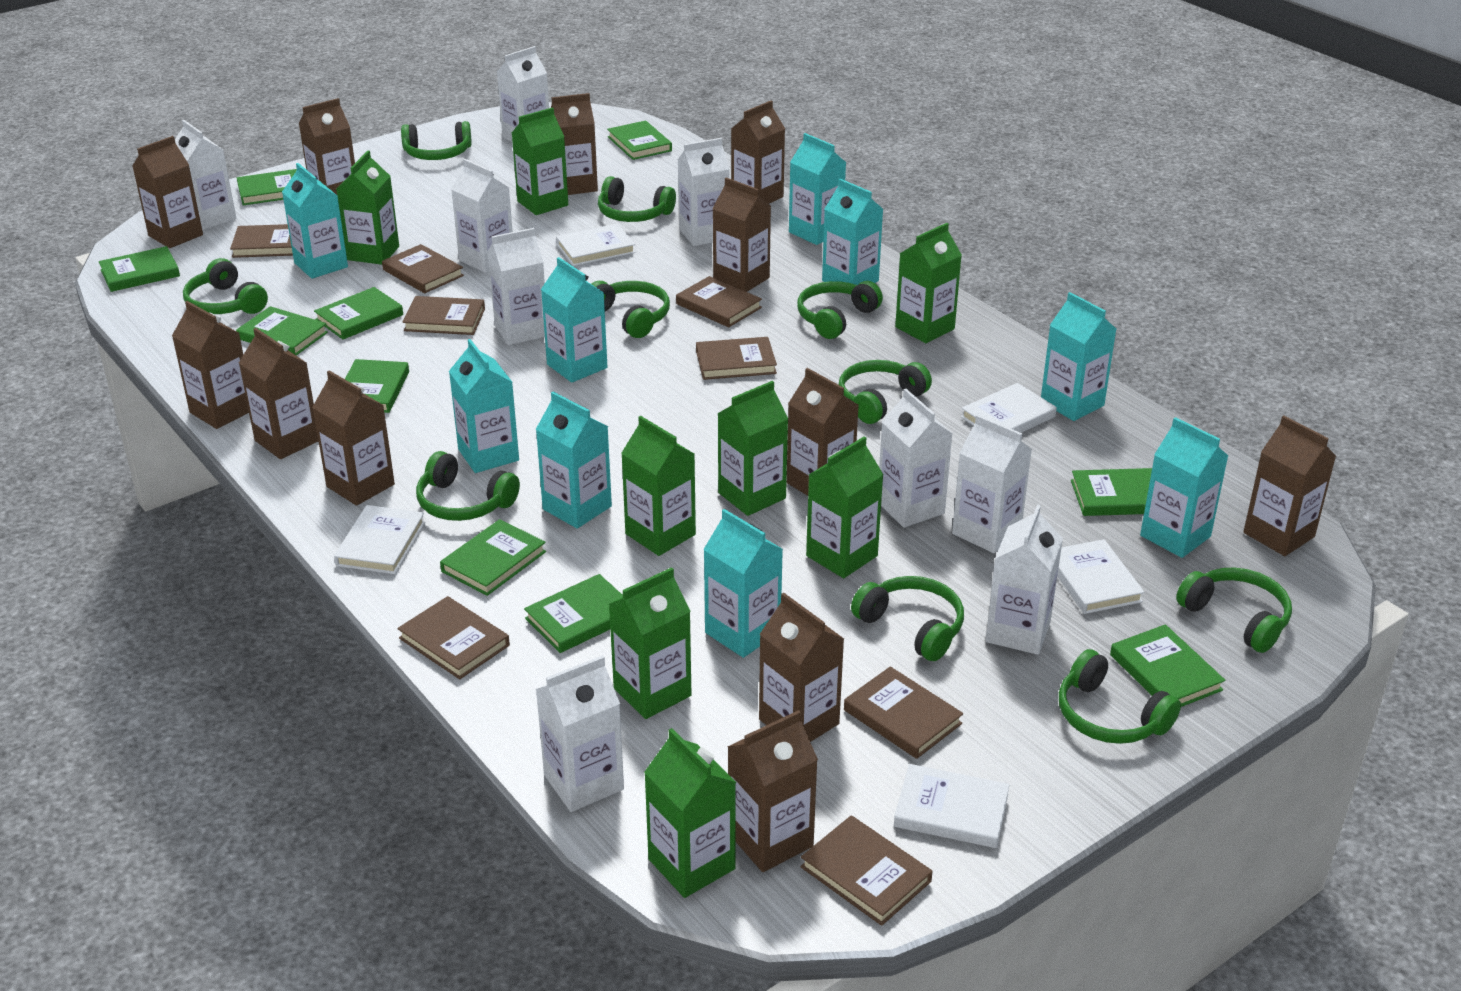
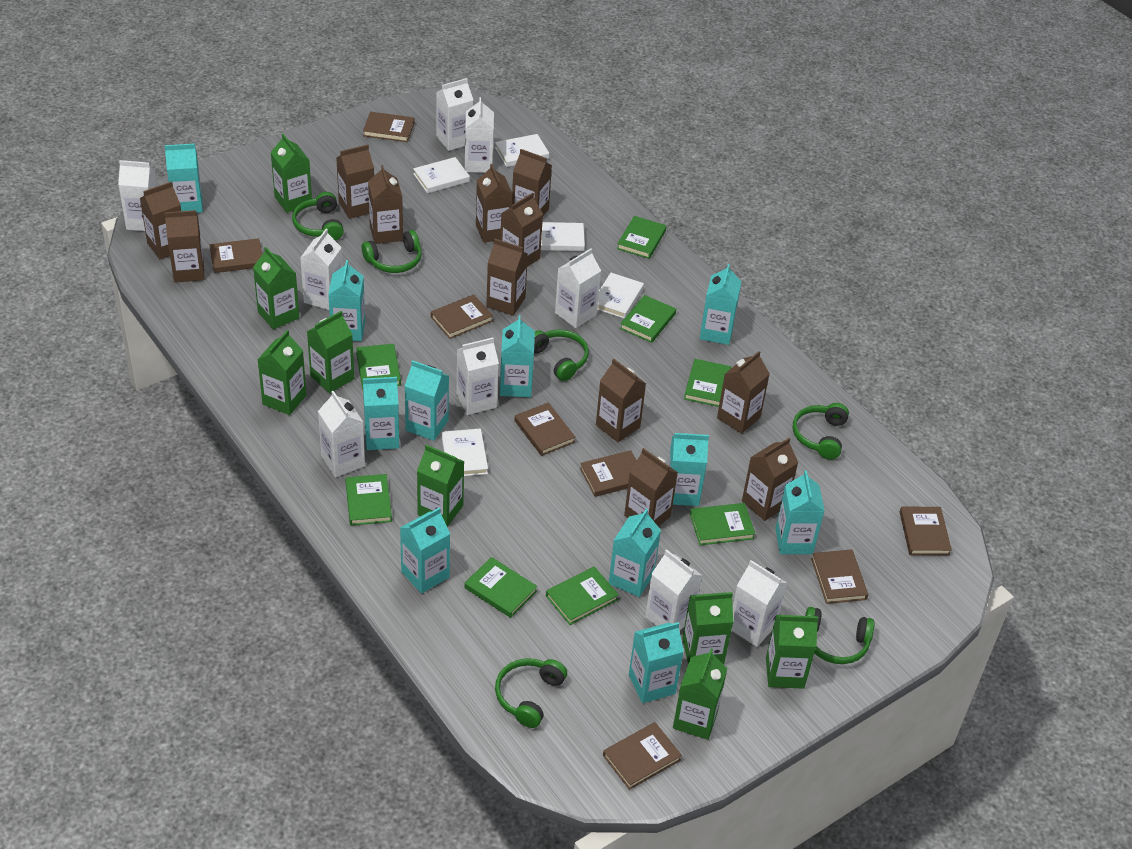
green book: 10 -> 8
green headphones: 10 -> 6
turquoise carton: 9 -> 11

